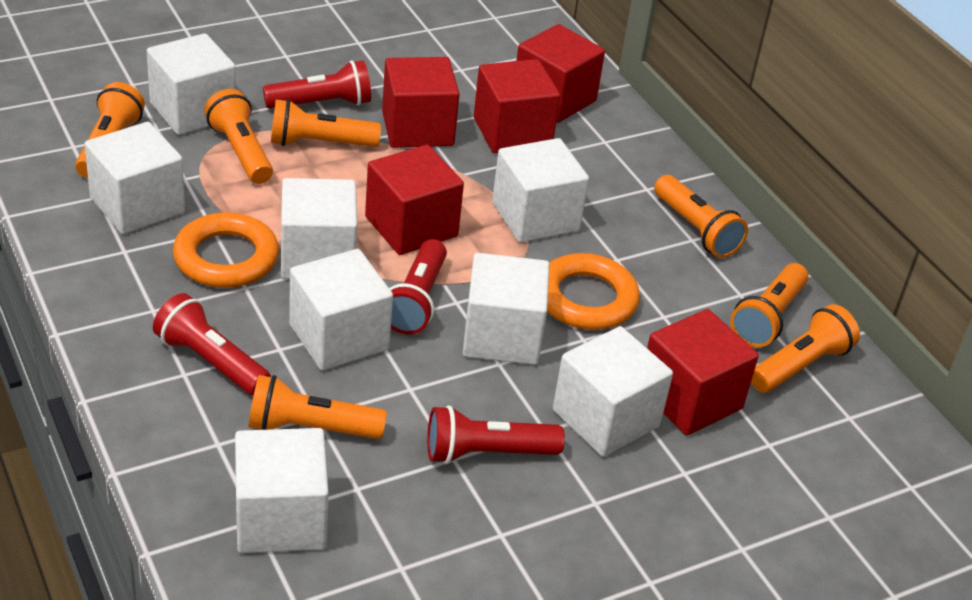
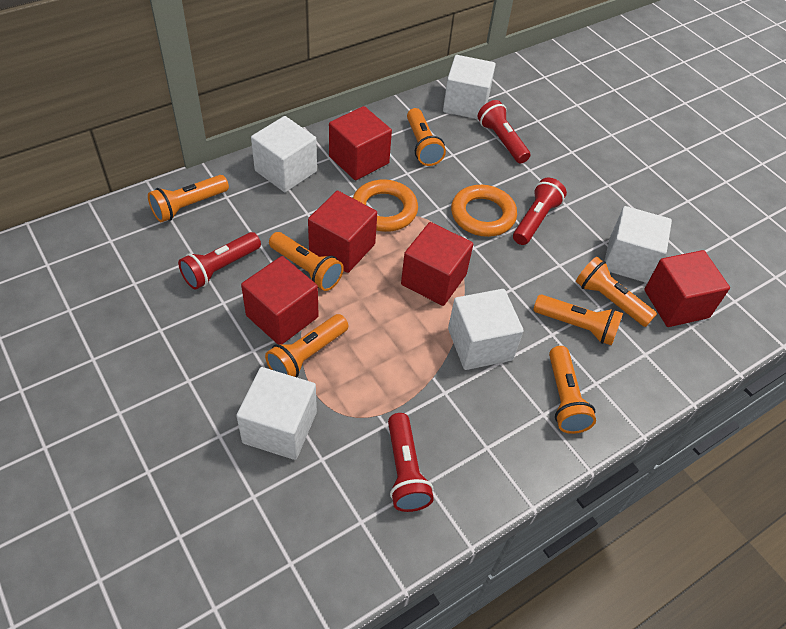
white cube: 8 -> 5

